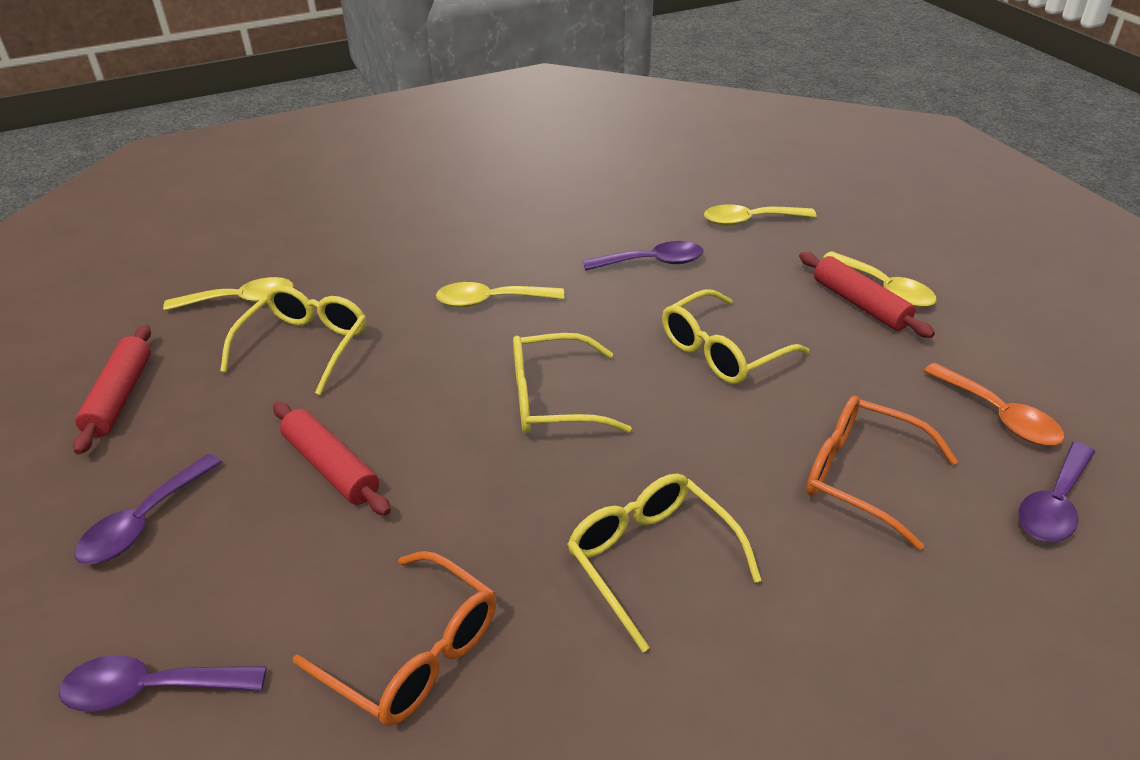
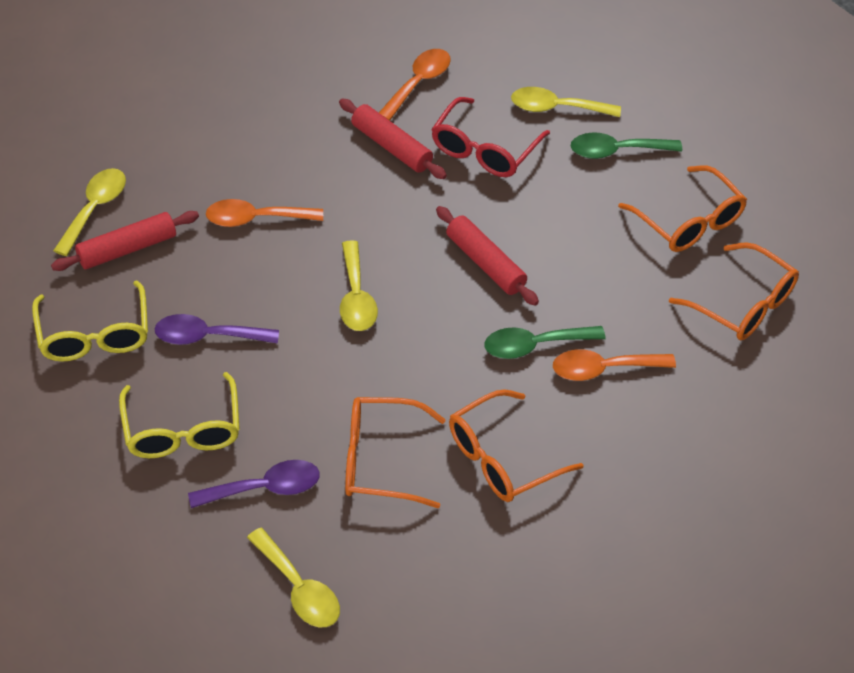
green spoon: 0 -> 2
orange glasses: 2 -> 4
orange spoon: 1 -> 3
purple spoon: 4 -> 2
red glasses: 0 -> 1
yellow glasses: 4 -> 2

